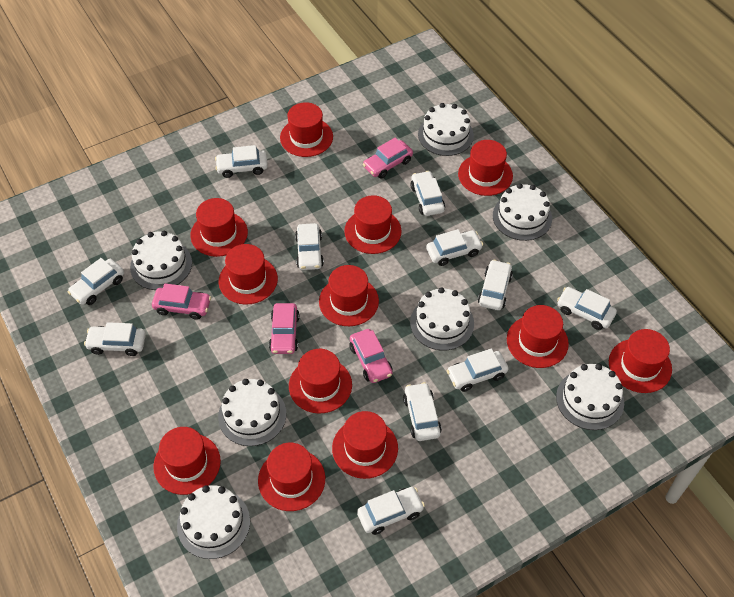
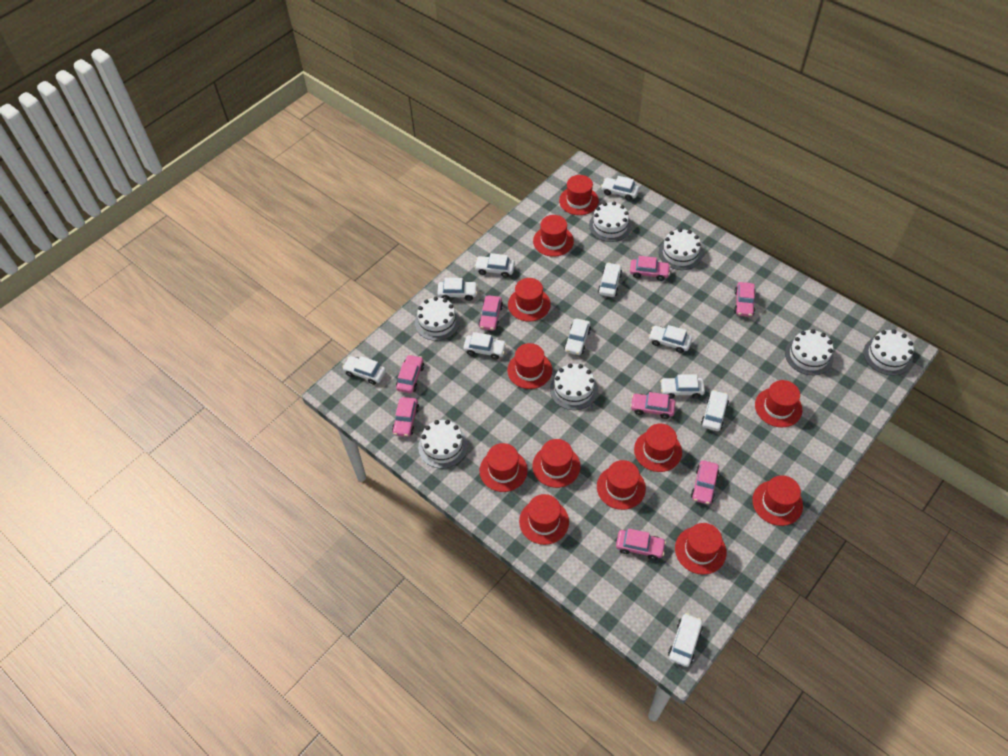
pink car: 4 -> 8

